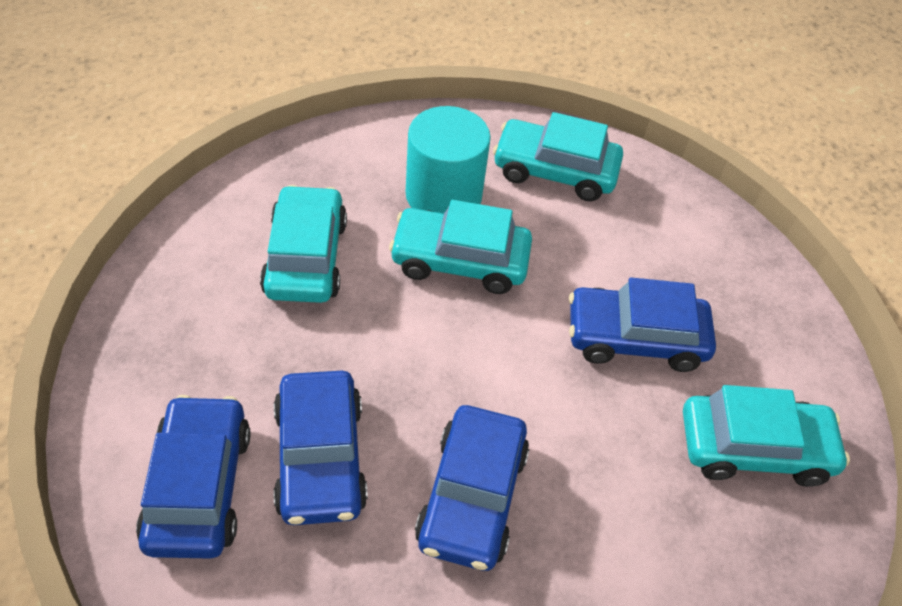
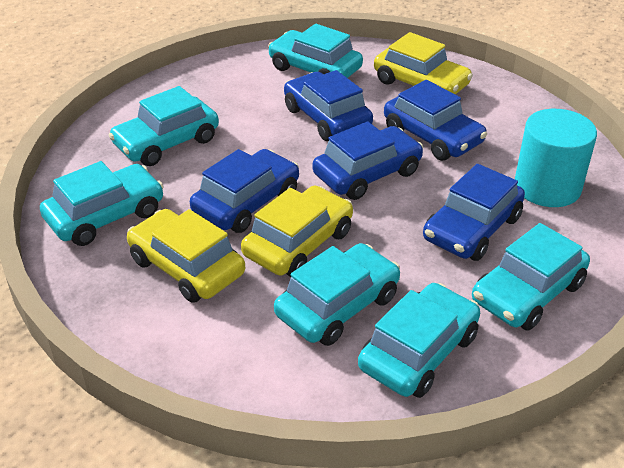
blue car: 4 -> 5
turquoise car: 4 -> 6
yellow car: 0 -> 3

